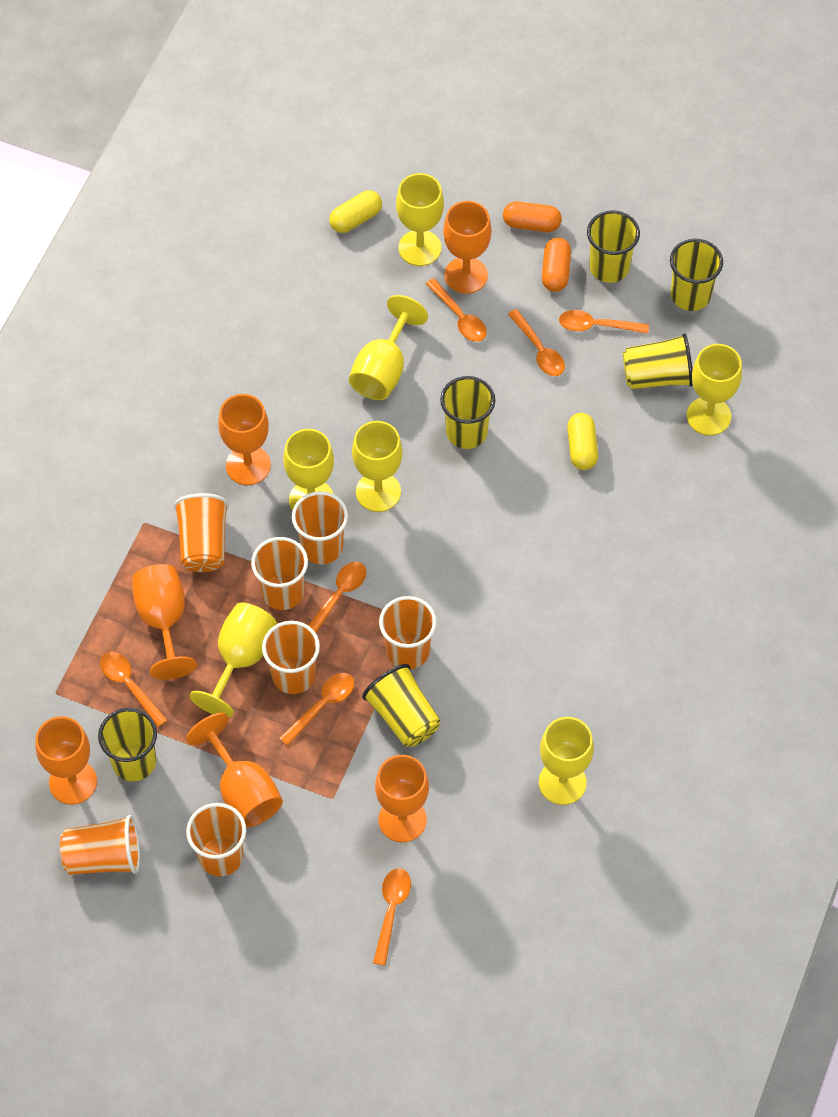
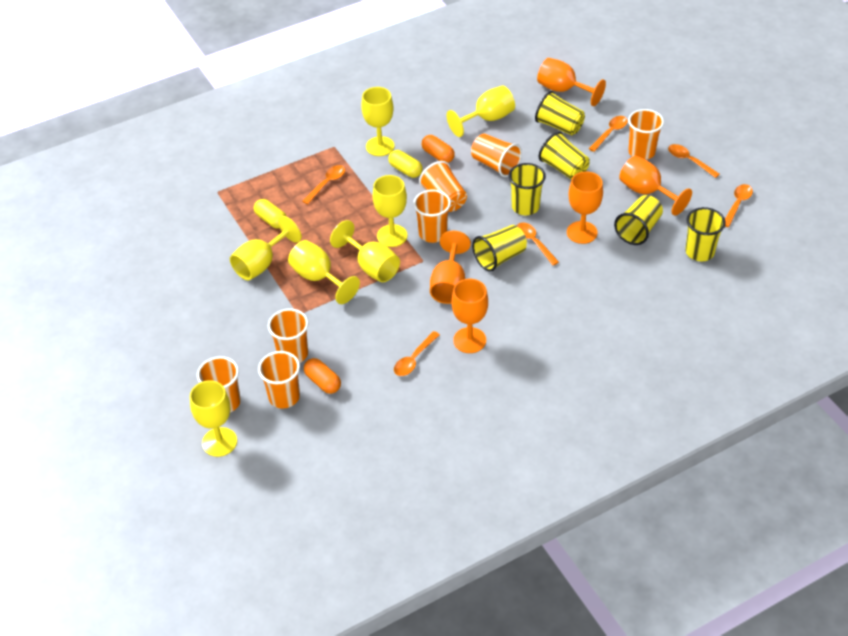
orange goblet: 6 -> 5
orange spoon: 7 -> 6

